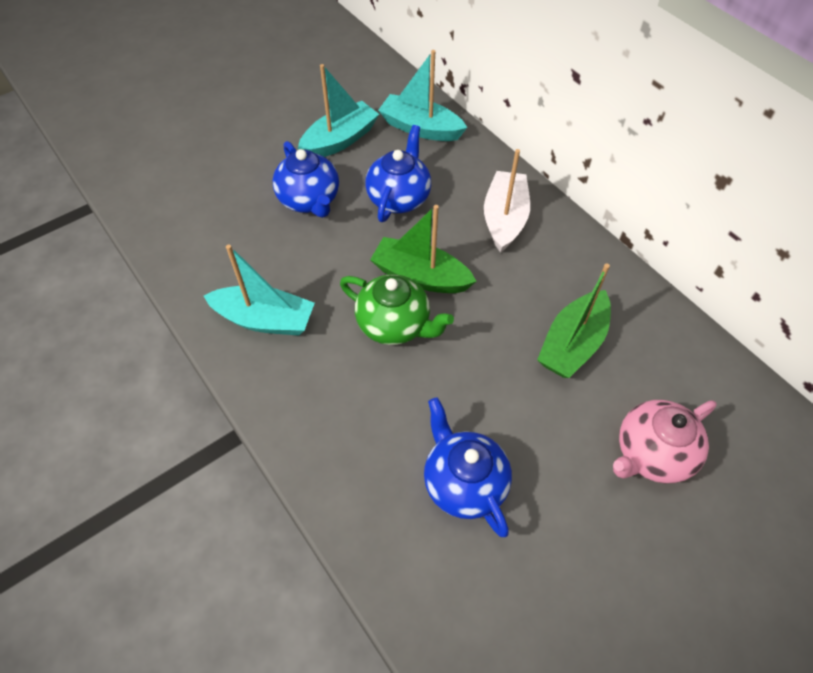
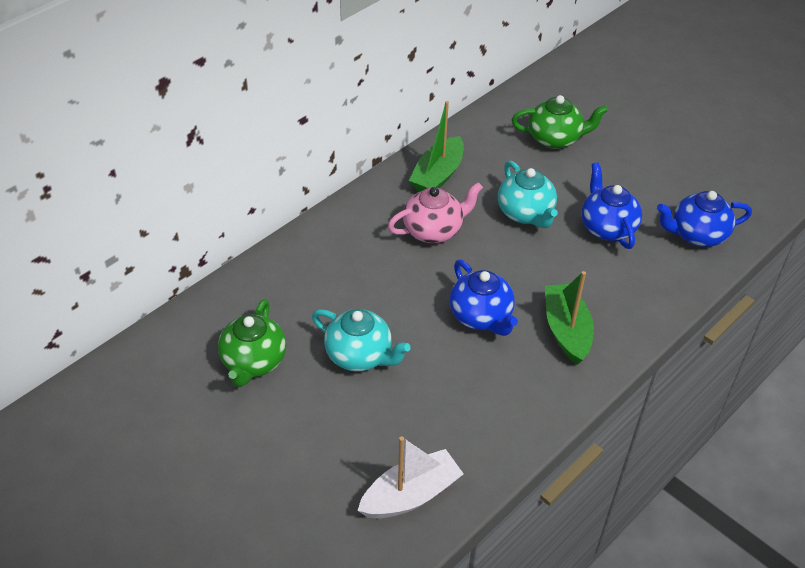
green teapot: 1 -> 2
turquoise boat: 3 -> 0
turquoise teapot: 0 -> 2

